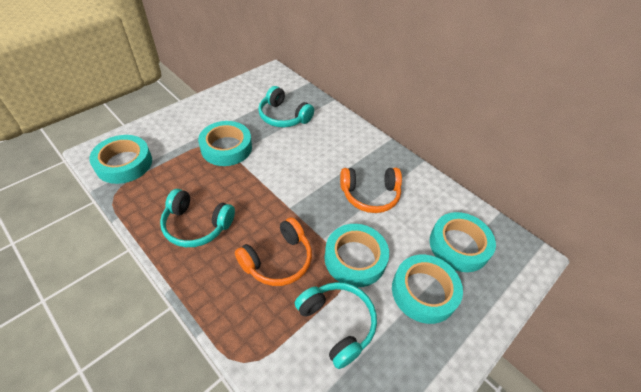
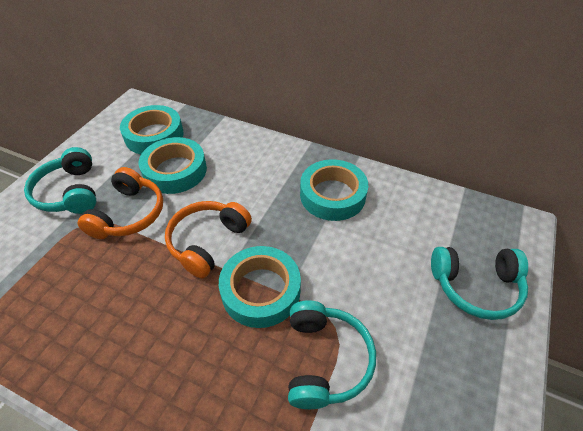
turquoise tape: 5 -> 4

